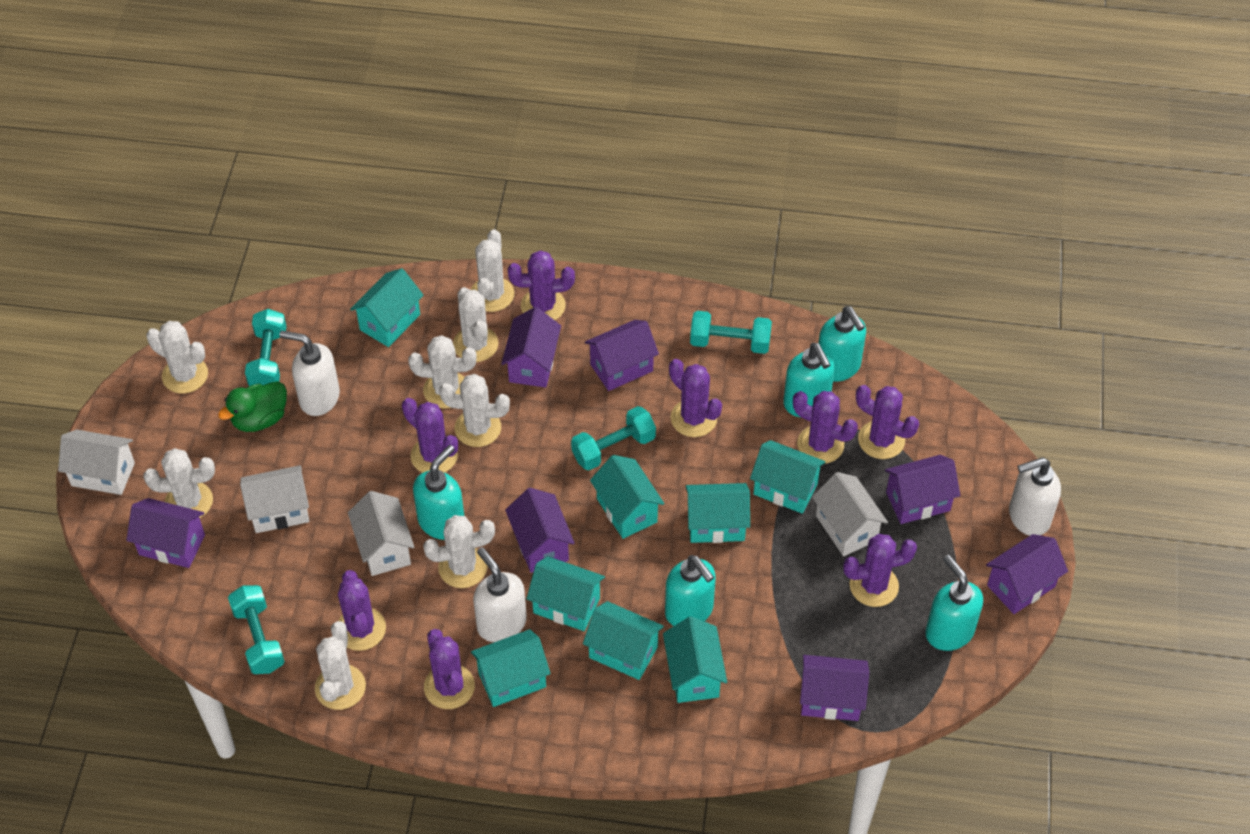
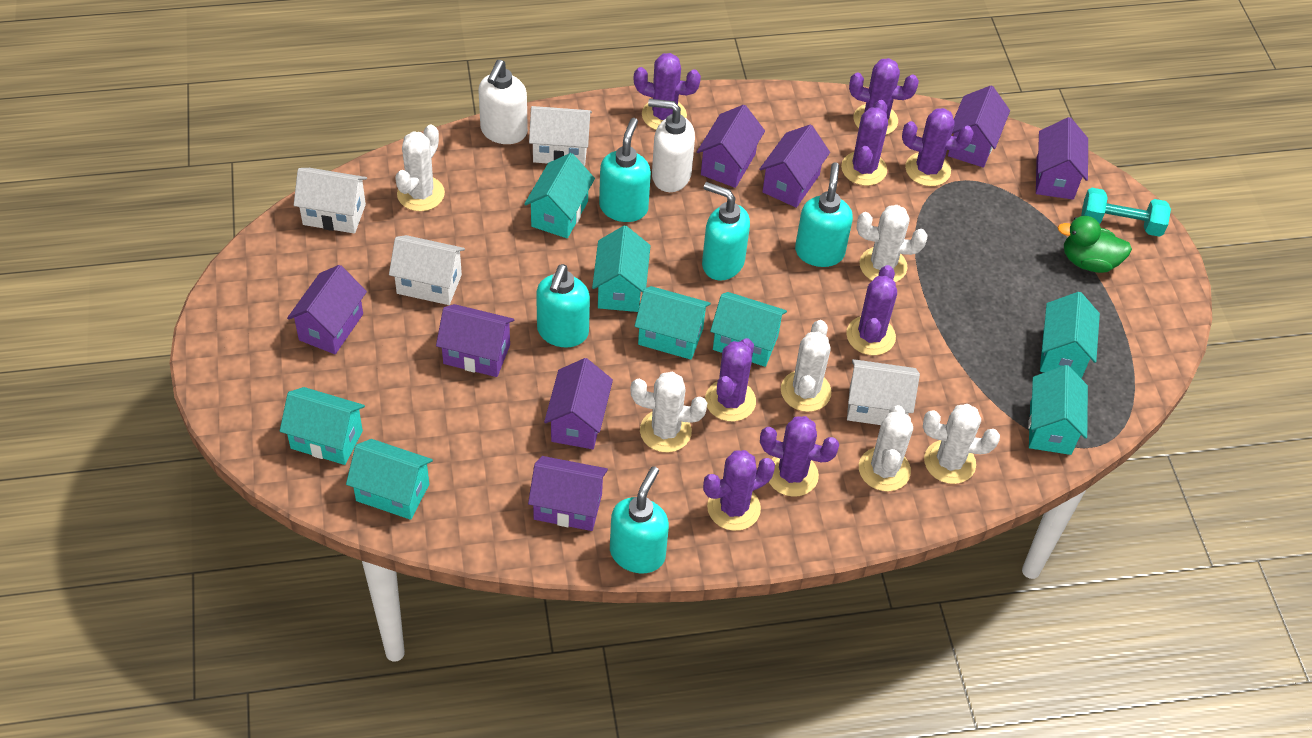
purple house: 7 -> 8
turquoise dumbbell: 4 -> 1
white cactus: 8 -> 6
white soap dispenser: 3 -> 2

